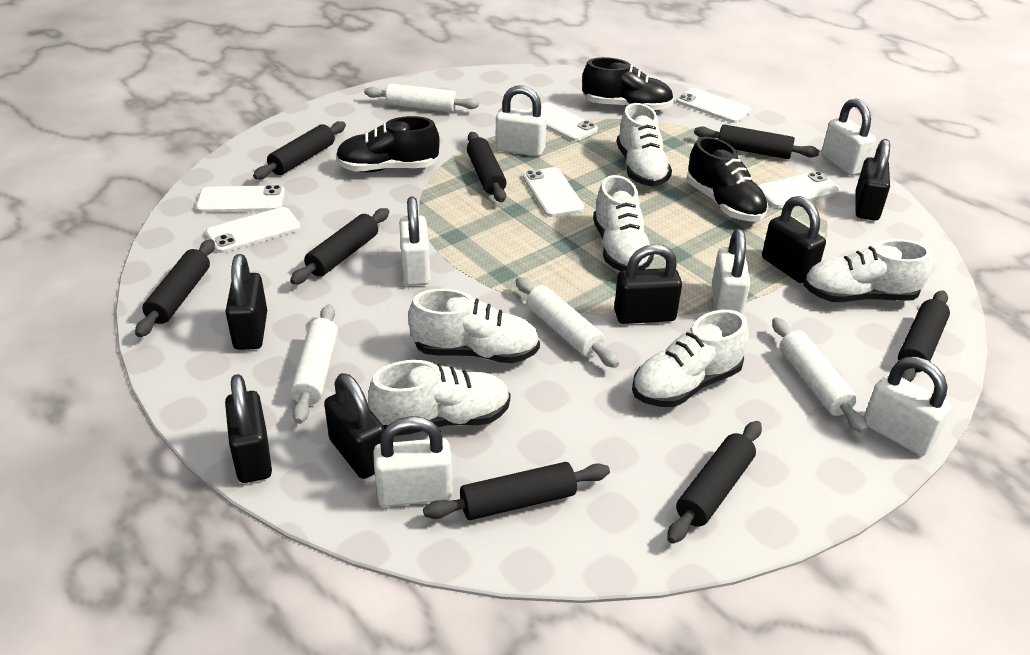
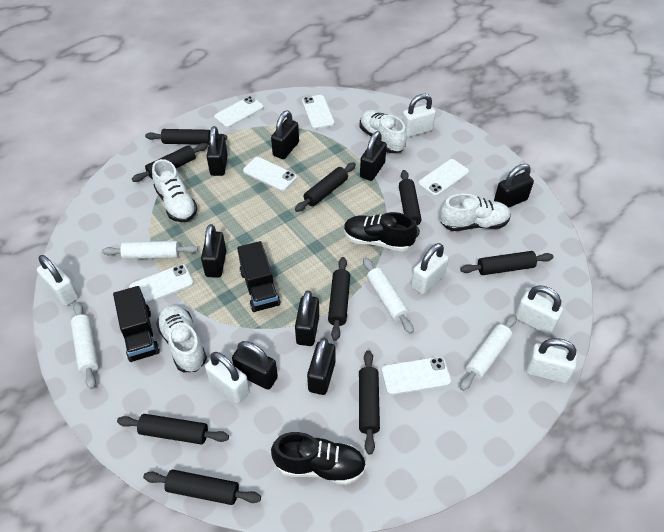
black padlock: 6 -> 8
black rolling pin: 8 -> 9
black shoe: 3 -> 2
black truck: 0 -> 2
white shoe: 6 -> 4

